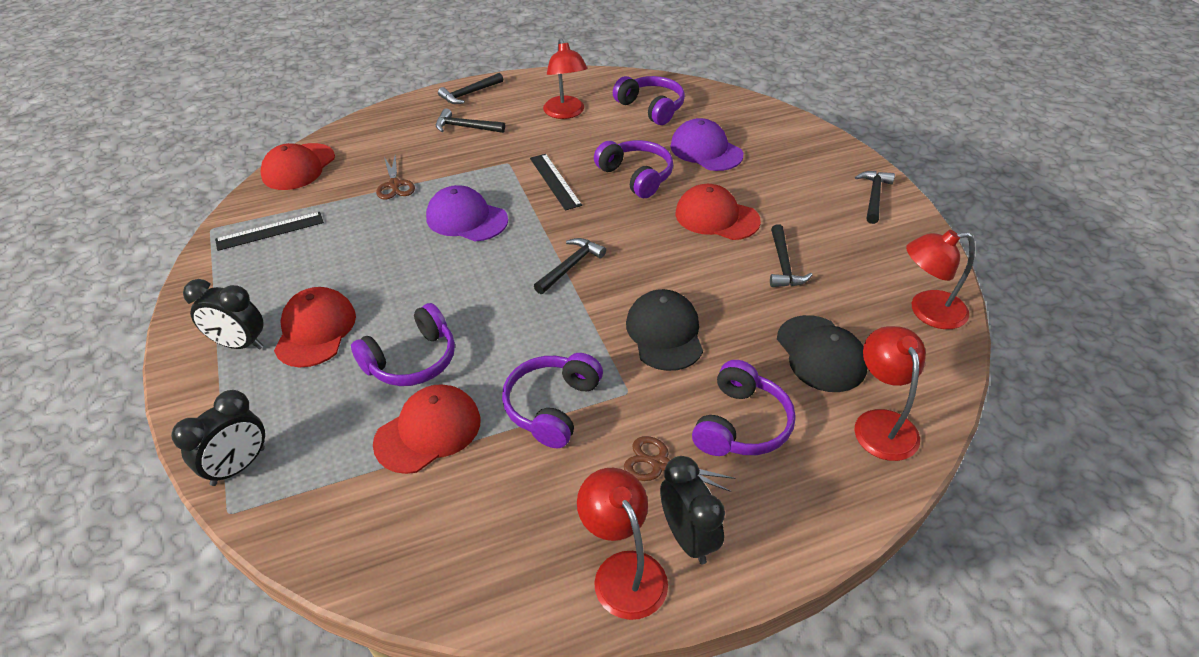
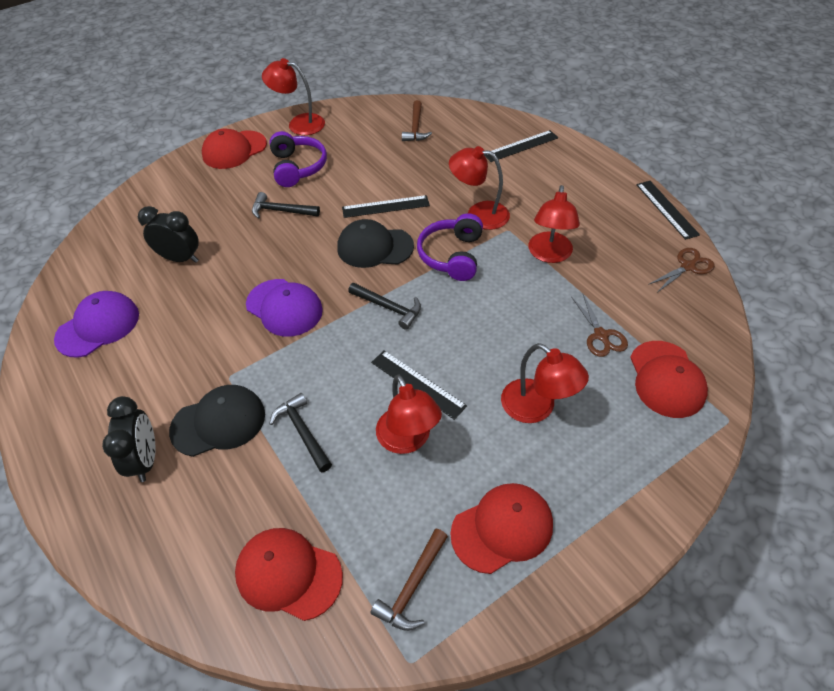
black clock: 3 -> 2
black hammer: 5 -> 3
black ruler: 2 -> 4
brown hammer: 0 -> 2
purple headphones: 5 -> 2
red lamp: 4 -> 5

